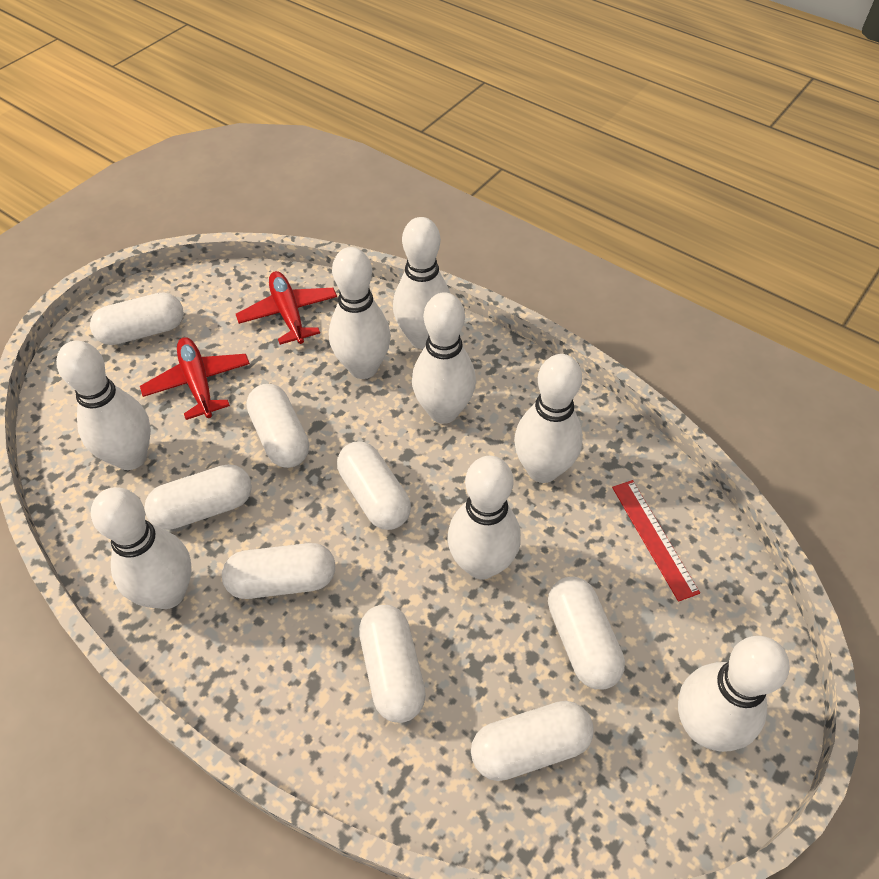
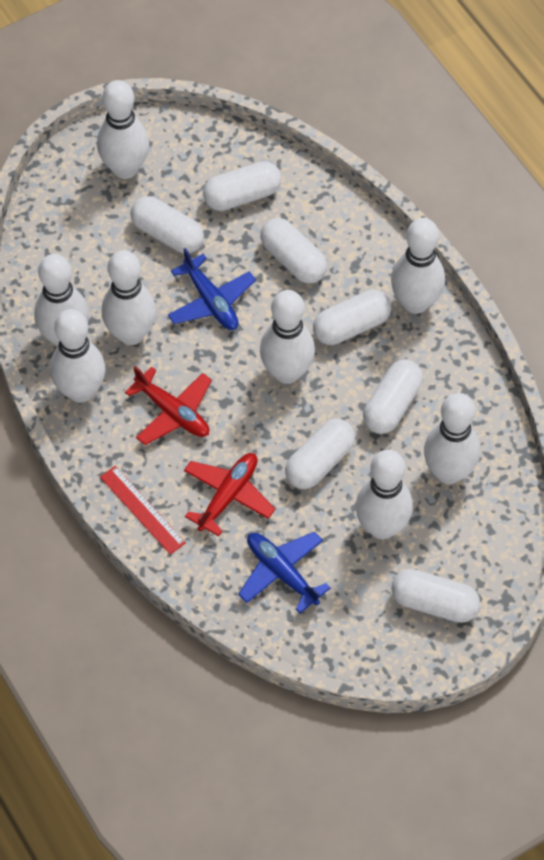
blue plane: 0 -> 2
white capsule: 8 -> 7

